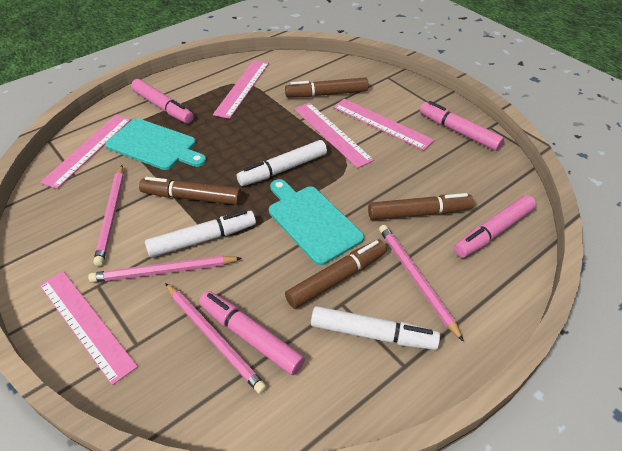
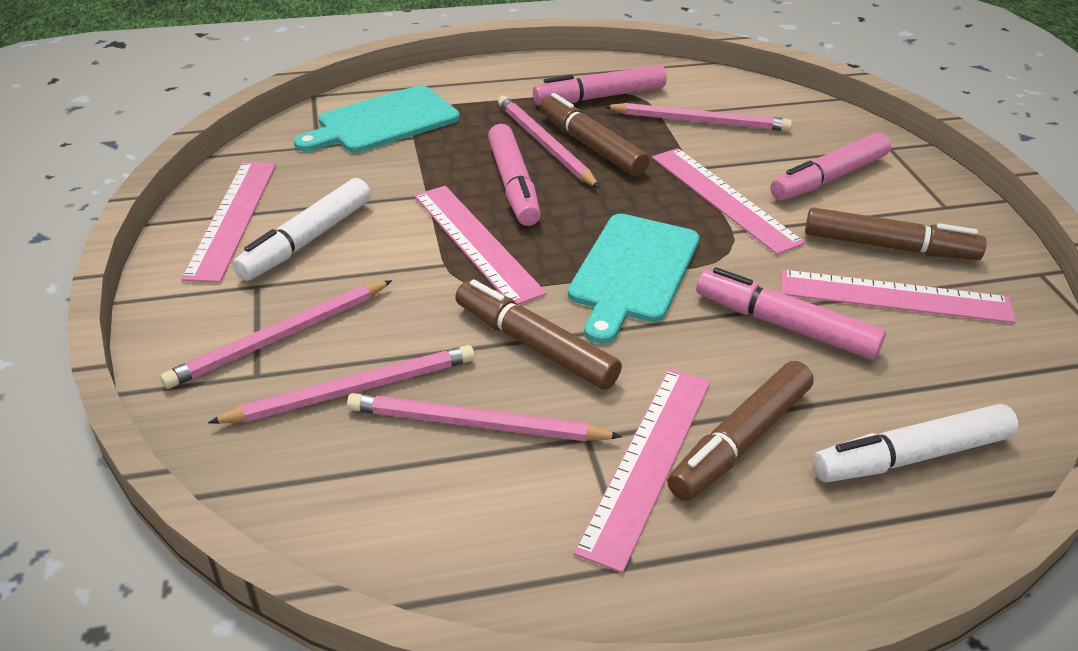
pink pencil: 4 -> 5
white marker: 3 -> 2

